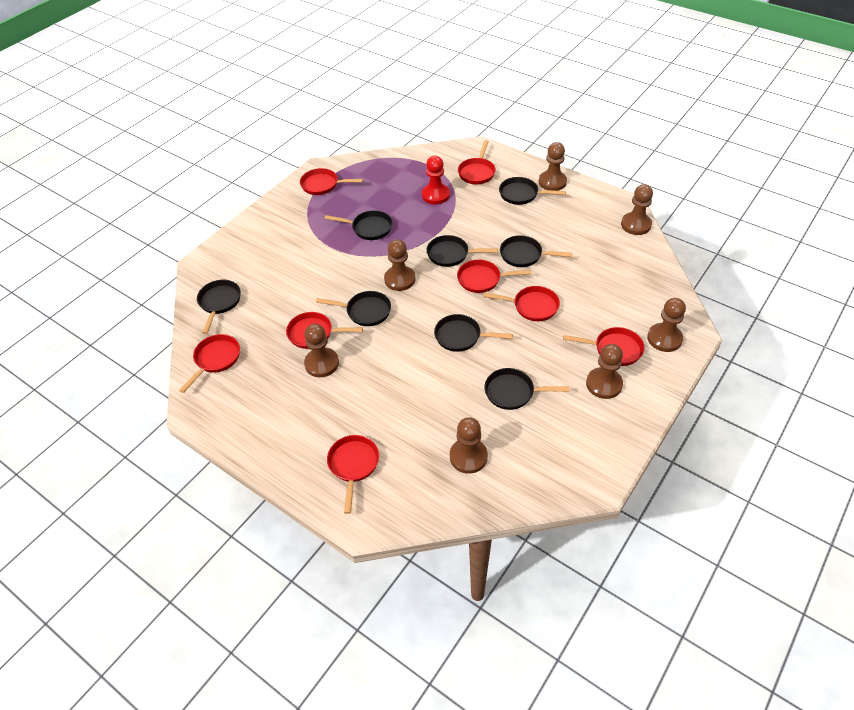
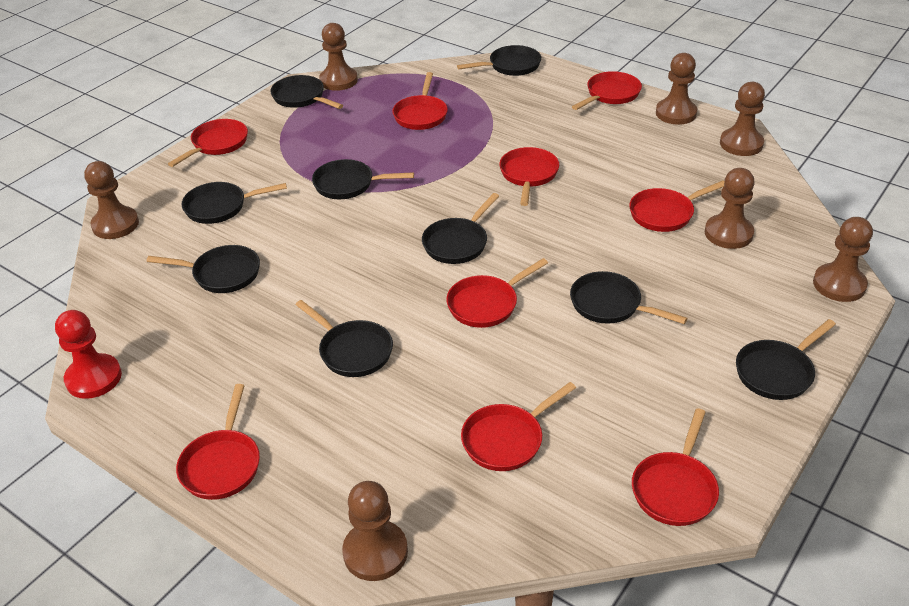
black pan: 8 -> 9
red pan: 8 -> 9

